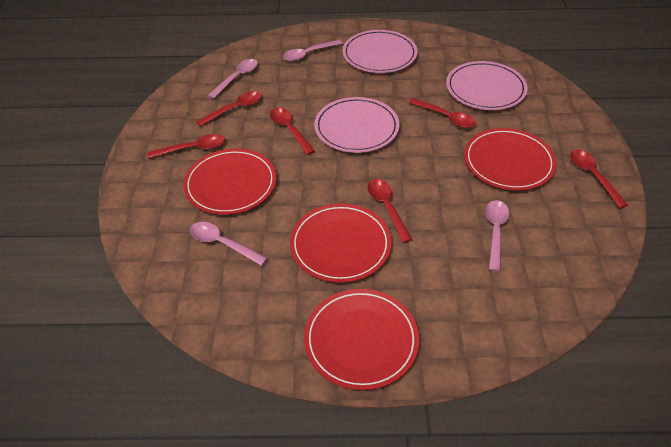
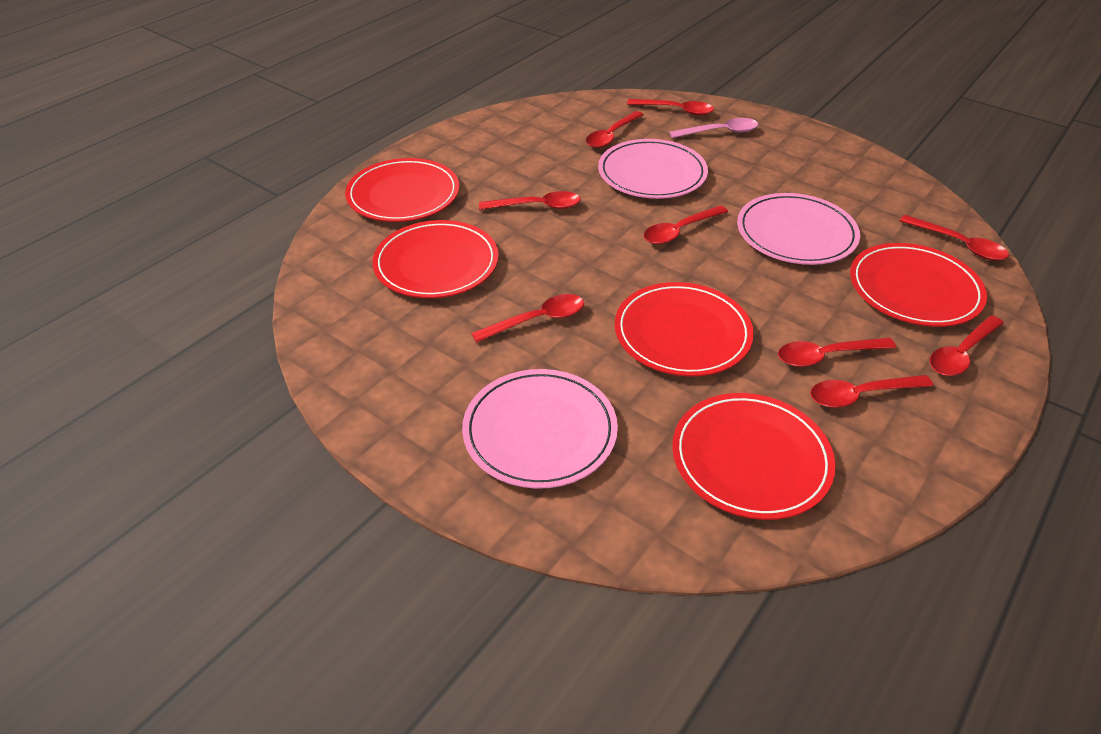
pink spoon: 4 -> 1
red plate: 4 -> 5
red spoon: 6 -> 9

